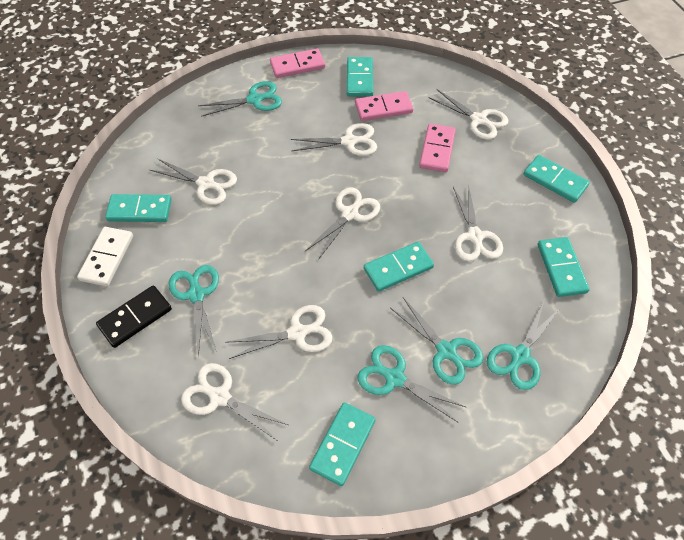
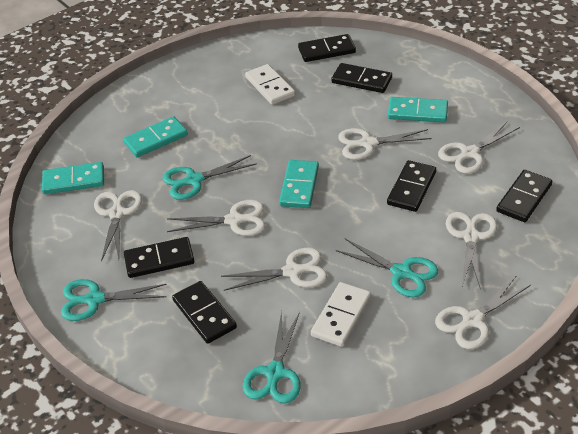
black domino: 1 -> 6
pink domino: 3 -> 0
turquoise domino: 6 -> 4
turquoise scissors: 5 -> 4
white domino: 1 -> 2

